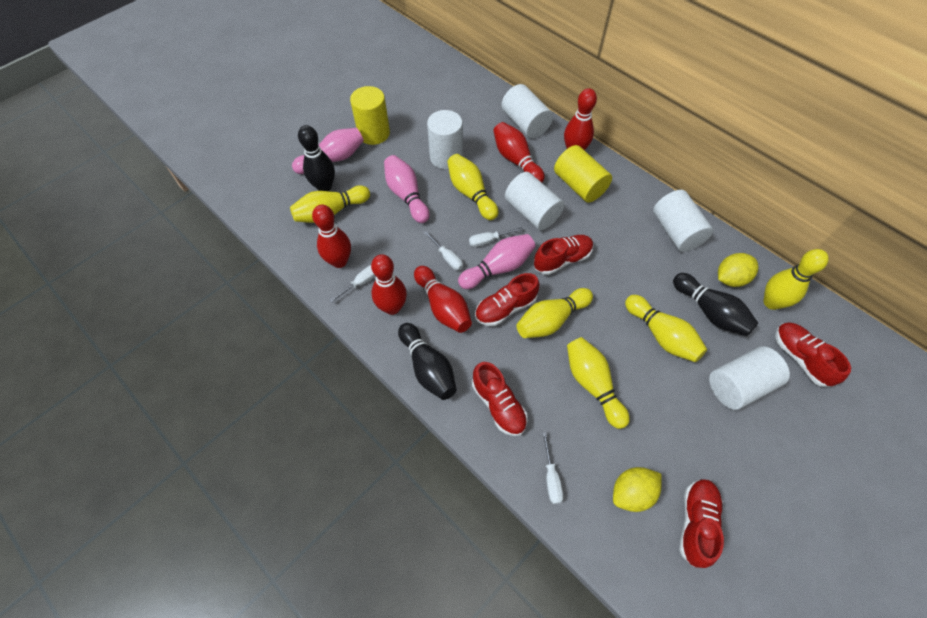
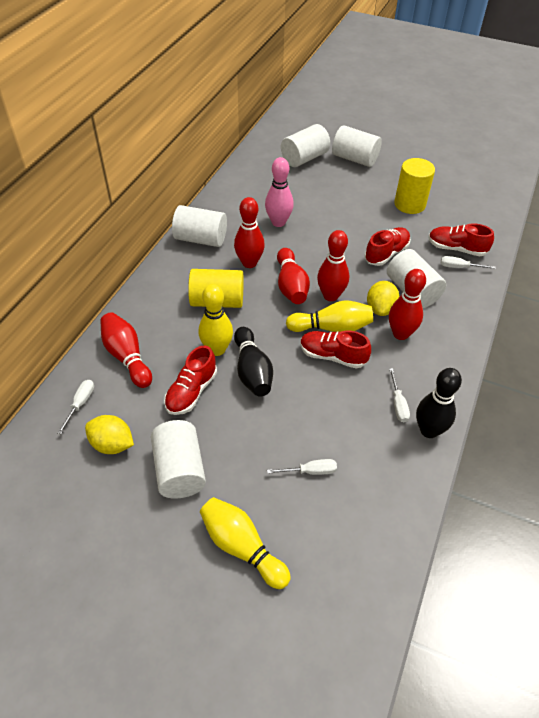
black bowling pin: 3 -> 2
pink bowling pin: 3 -> 1
red shoe: 5 -> 4
yellow bowling pin: 6 -> 3

